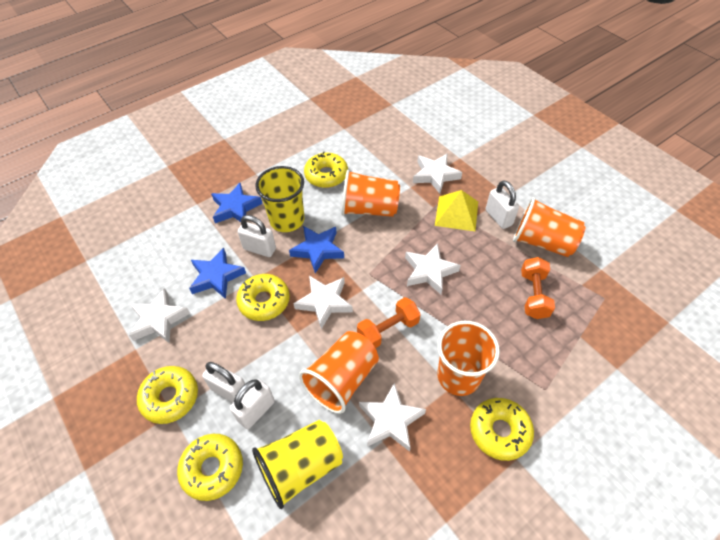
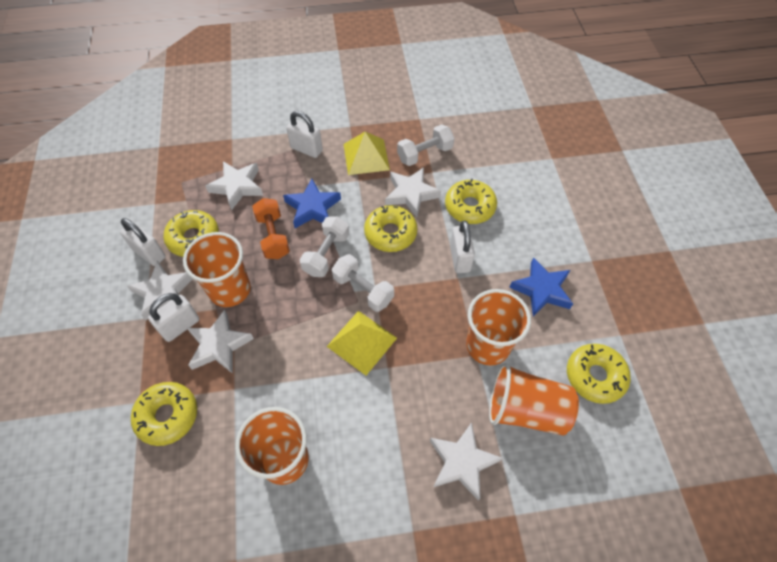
blue star: 3 -> 2
orange dumbbell: 2 -> 1
white dumbbell: 0 -> 3
yellow cup: 2 -> 0
yellow pyramid: 1 -> 2

